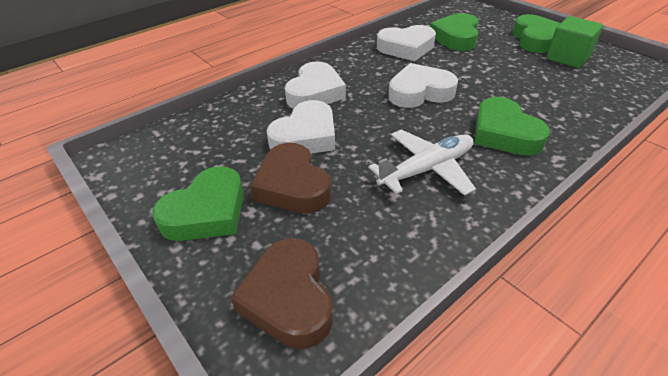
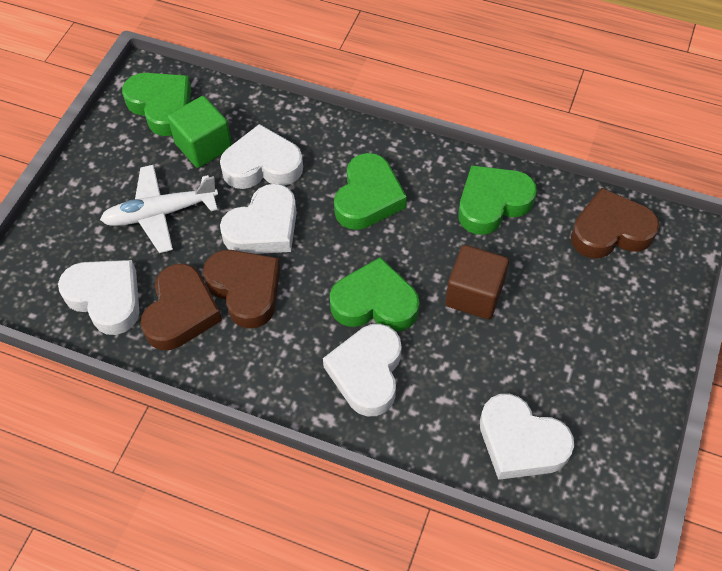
brown cube: 0 -> 1
brown heart: 2 -> 3
white heart: 4 -> 5

